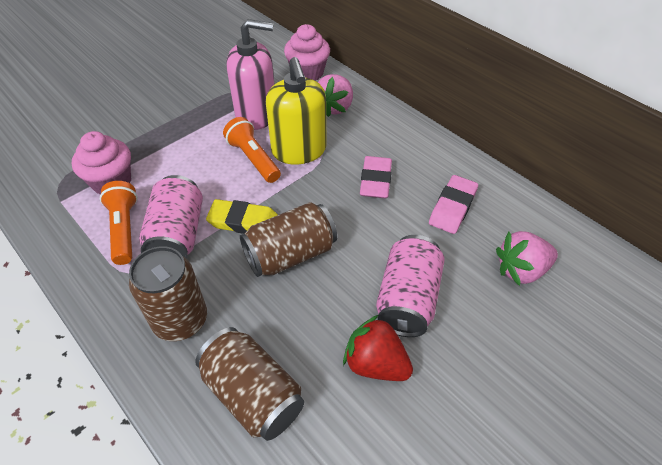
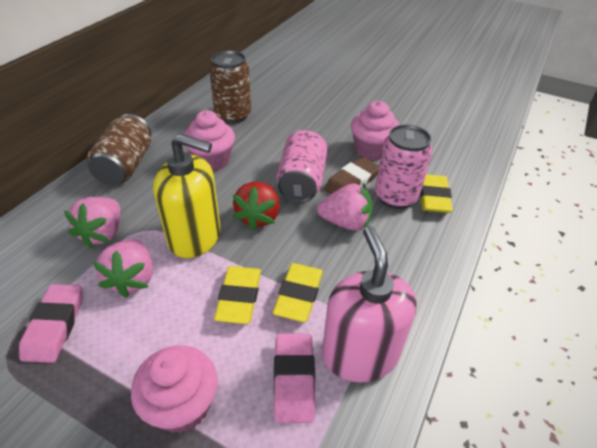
brown can: 3 -> 2
brown eraser: 0 -> 1
orange flashlight: 2 -> 0
pink cupcake: 2 -> 3
pink strawberry: 2 -> 3
yellow eraser: 1 -> 3

